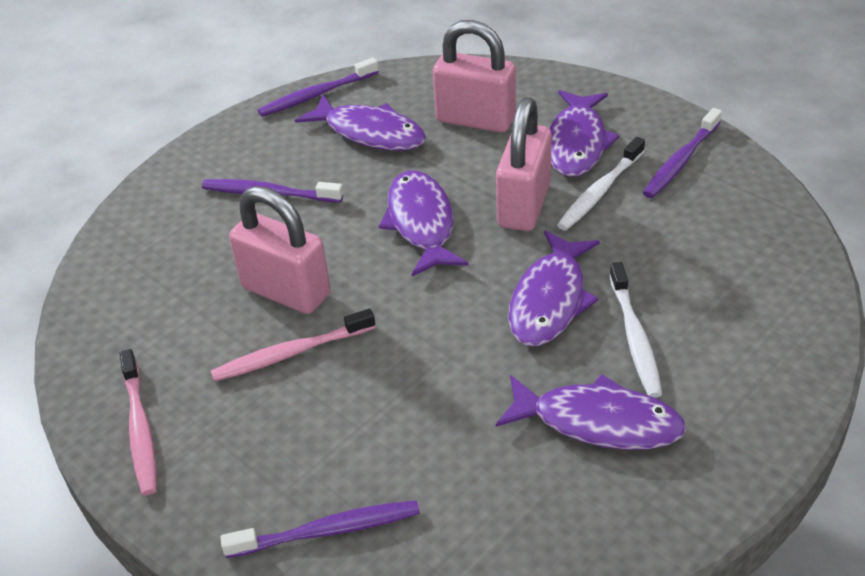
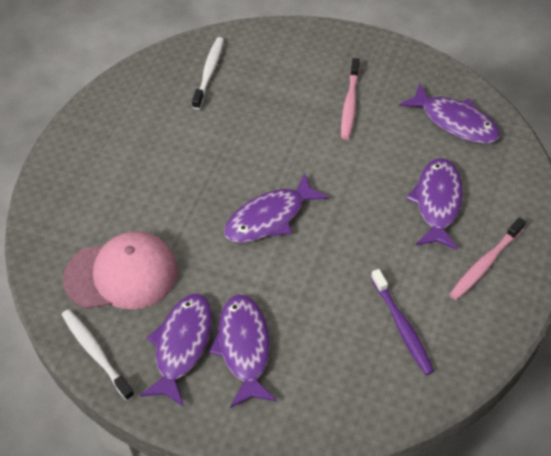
pink cap: 0 -> 1
pink padlock: 3 -> 0
purple toothbrush: 4 -> 1

